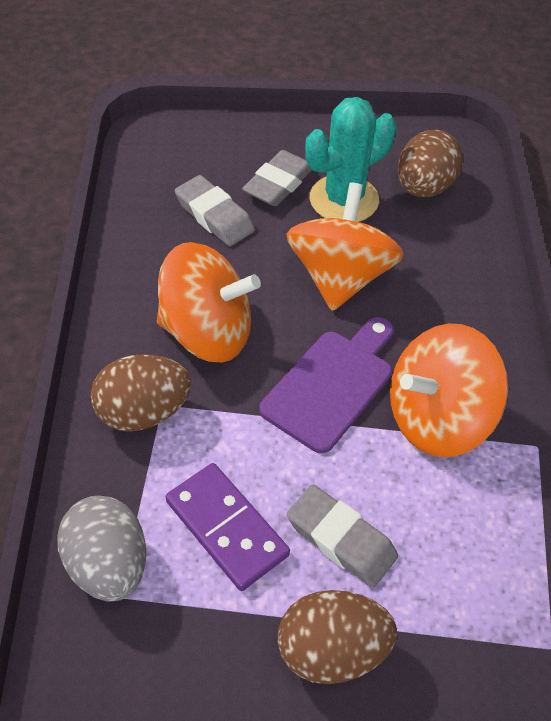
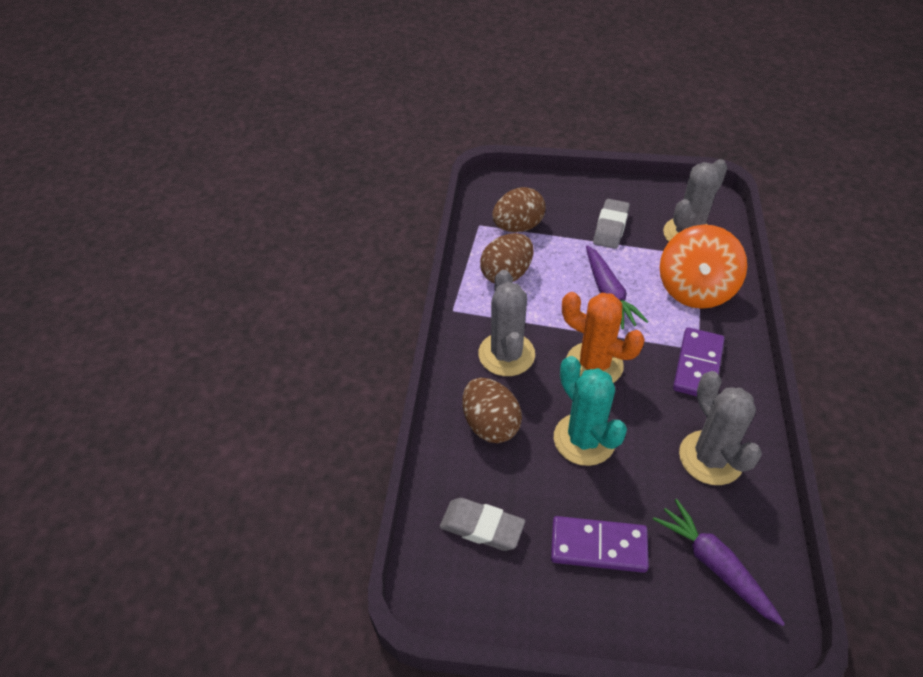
grey cactus: 0 -> 3
grey egg: 1 -> 0
grey eraser: 3 -> 2
orange cactus: 0 -> 1
orange spinning top: 3 -> 1
purple carrot: 0 -> 2
purple cutting board: 1 -> 0
purple domino: 1 -> 2

